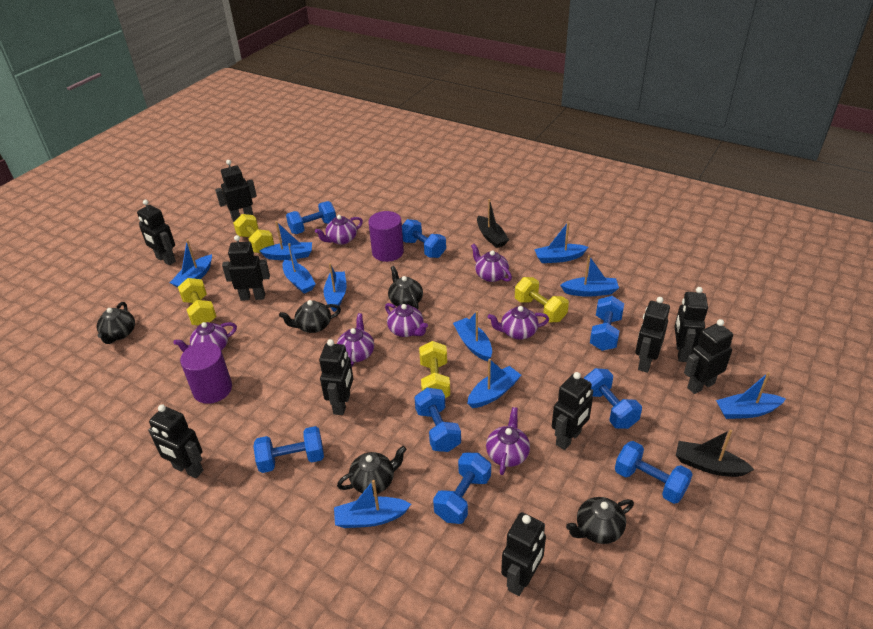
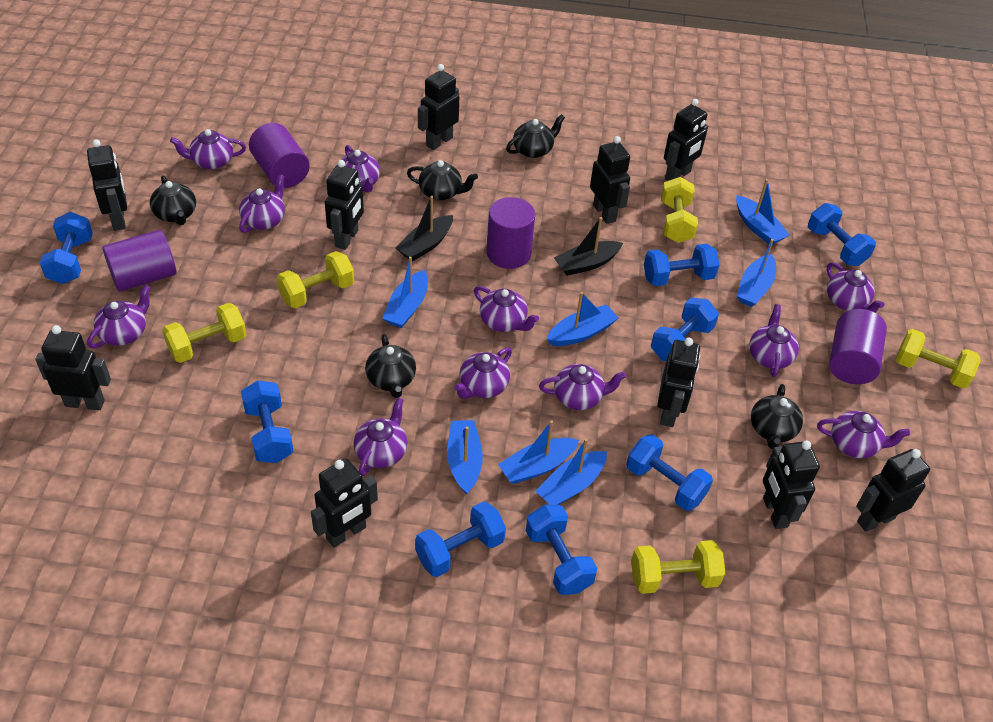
blue boat: 10 -> 7
purple cylinder: 2 -> 4
purple teapot: 7 -> 11
yellow dumbbell: 4 -> 5

